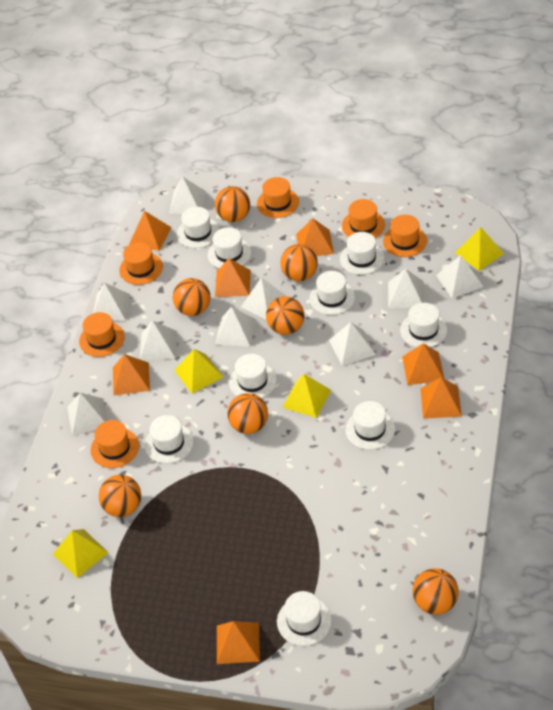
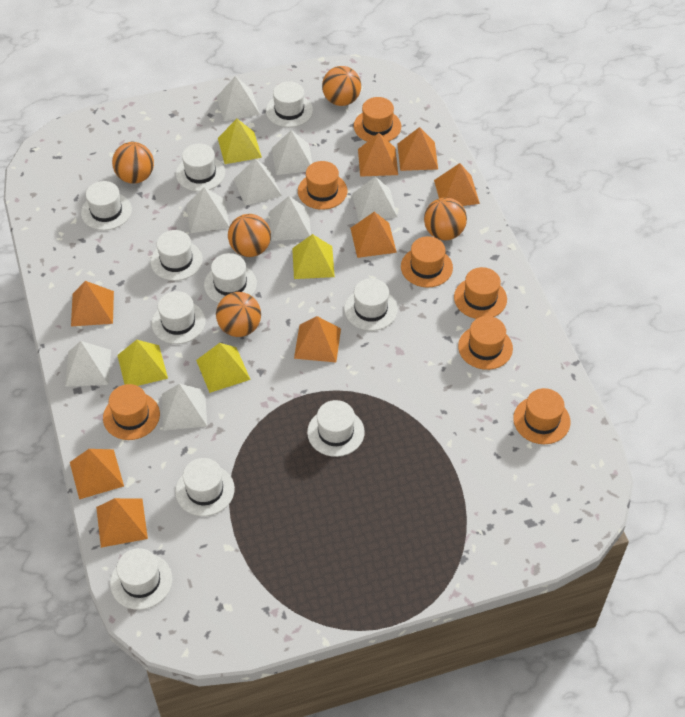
orange ball: 7 -> 5
orange hat: 6 -> 7
orange pyramid: 7 -> 8
white hat: 9 -> 10
white pyramid: 9 -> 8

